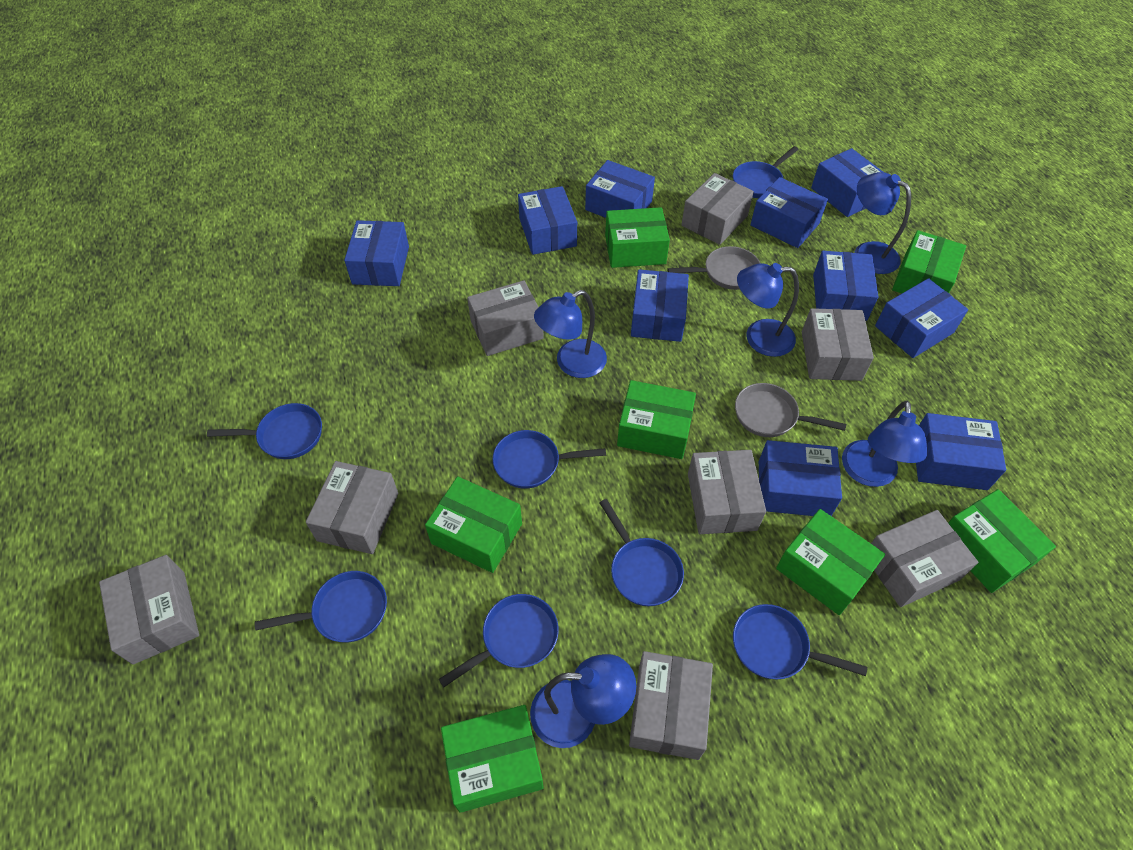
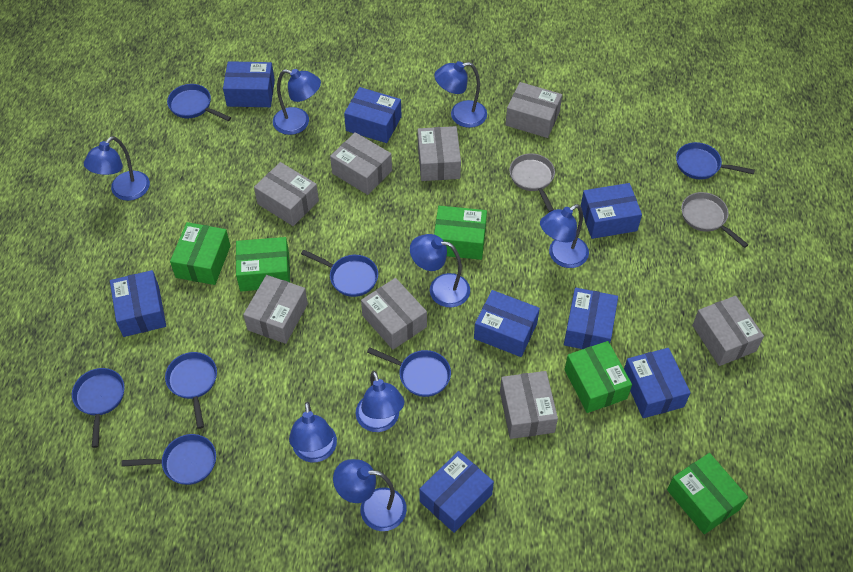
blue box: 10 -> 8
blue lamp: 5 -> 8
green box: 7 -> 5

